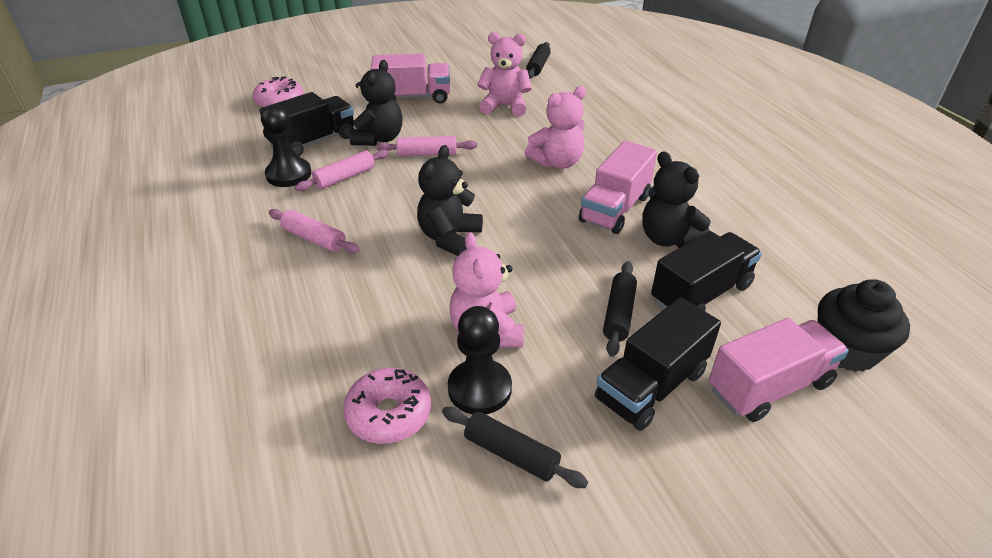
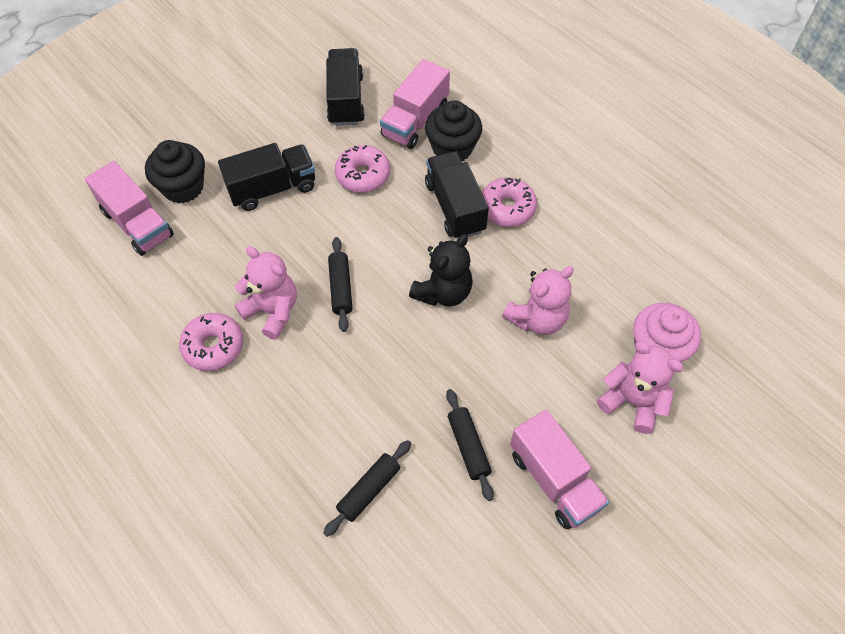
black cupcake: 1 -> 2
black pawn: 2 -> 0
black teddy bear: 3 -> 1
pink cupcake: 0 -> 1
pink donut: 2 -> 3
pink rolling pin: 3 -> 0

